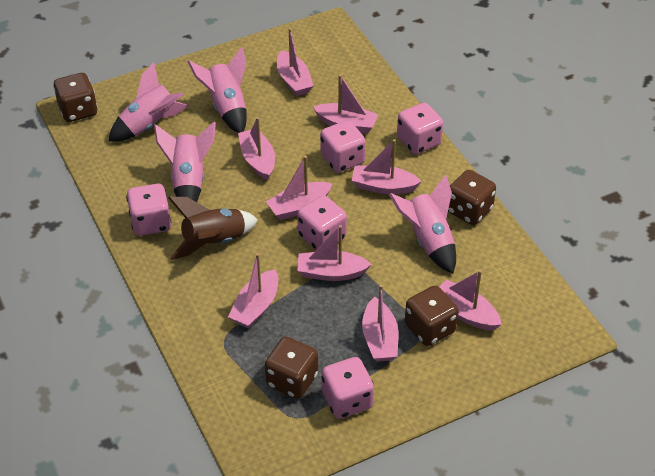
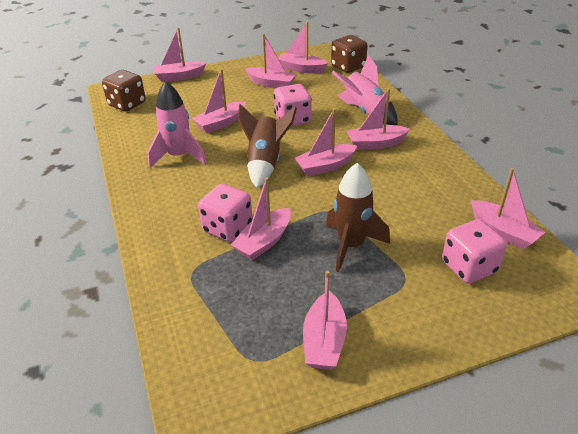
brown dice: 4 -> 2
brown rocket: 1 -> 2
pink dice: 5 -> 3
pink rocket: 4 -> 2

